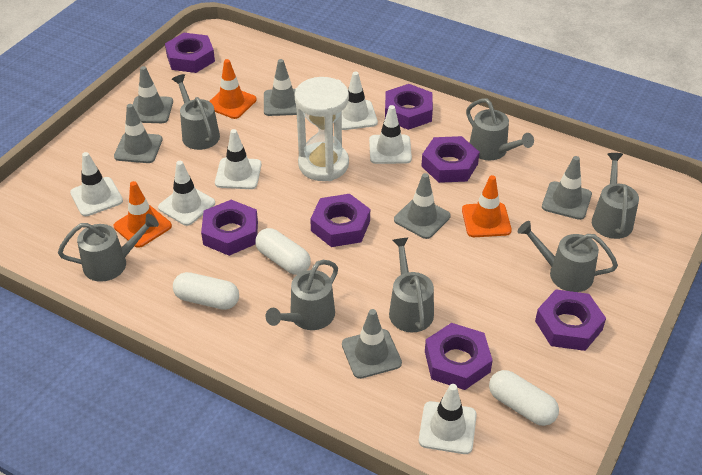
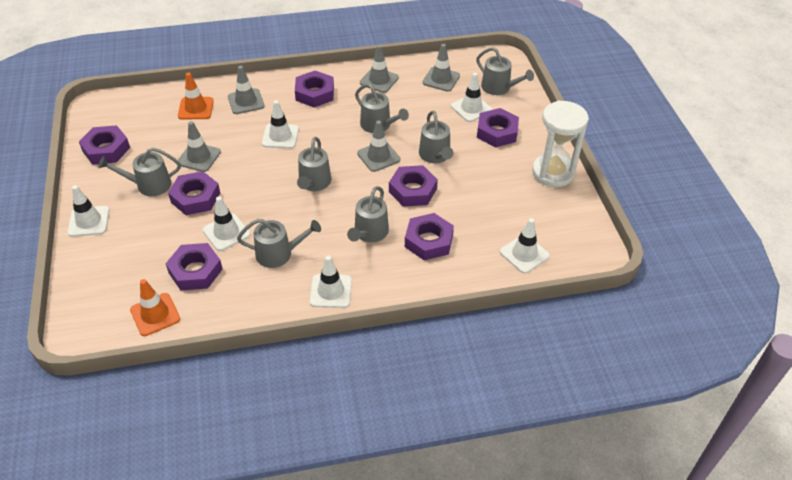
grey traffic cone: 6 -> 5
orange traffic cone: 3 -> 2
white capsule: 3 -> 0

